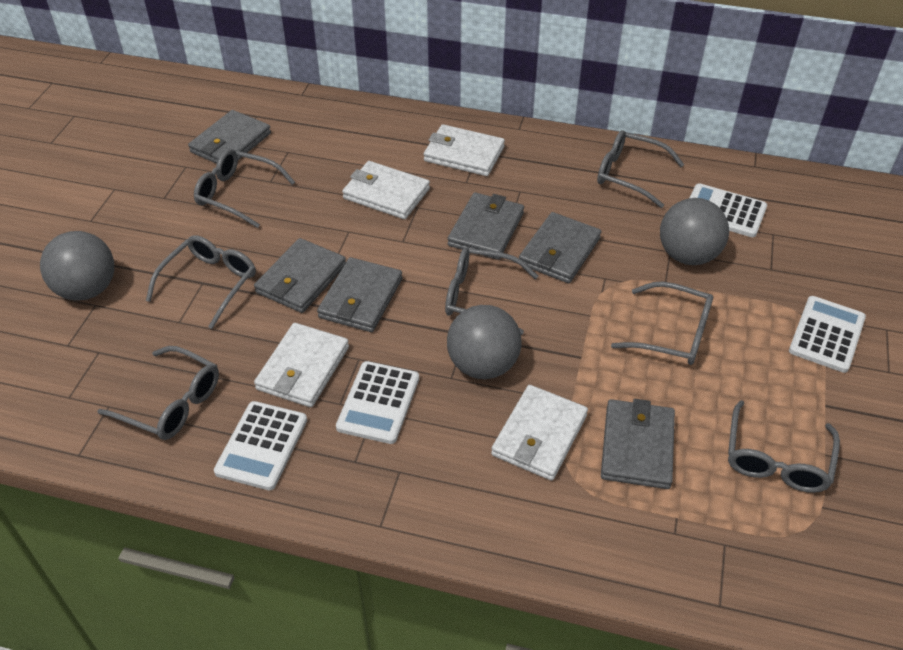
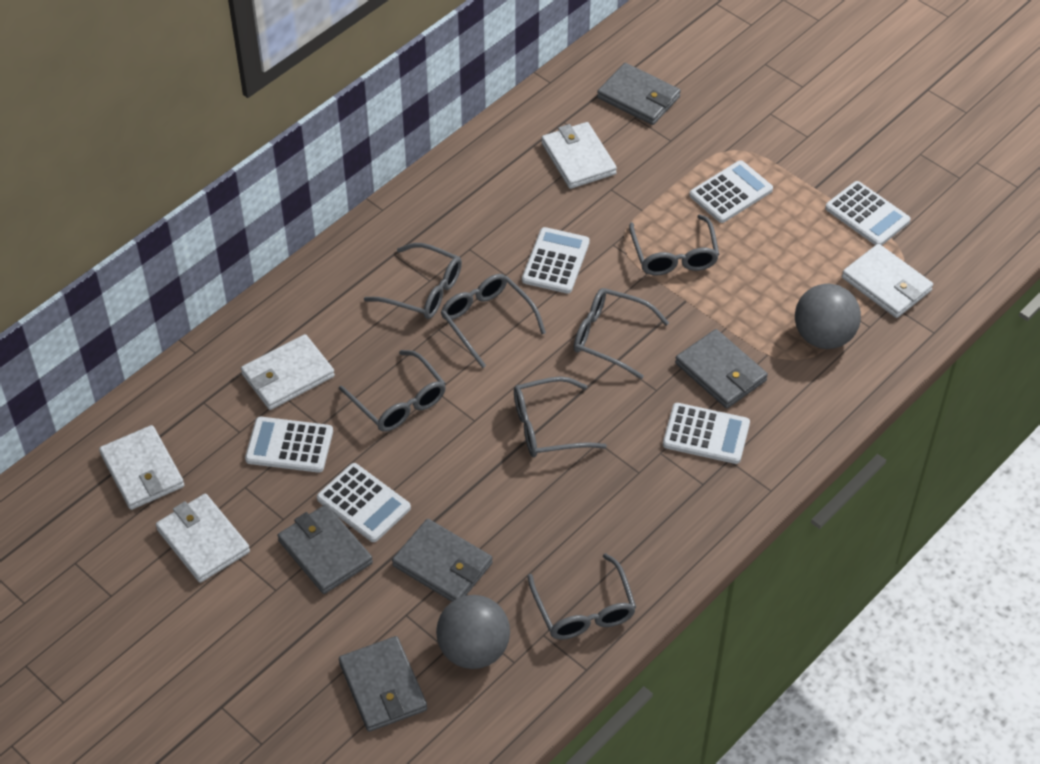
grey ball: 3 -> 2
grey wallet: 6 -> 5
white calculator: 4 -> 6
white wallet: 4 -> 5

